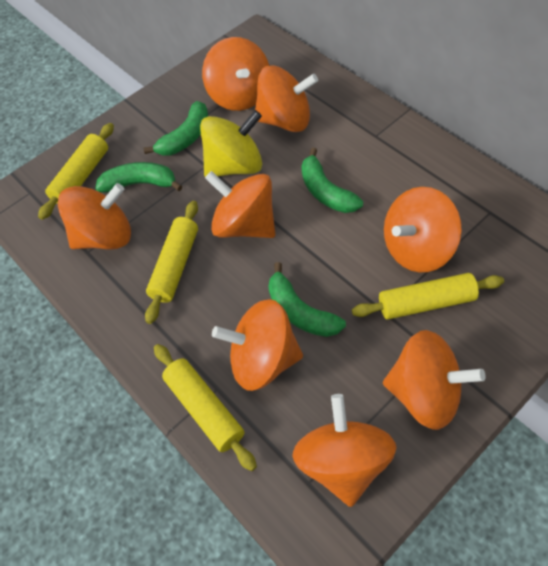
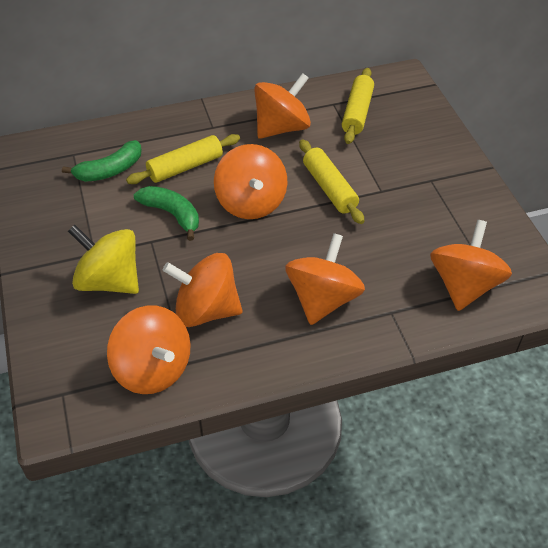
green banana: 4 -> 2
orange spinning top: 8 -> 6
yellow rolling pin: 4 -> 3

